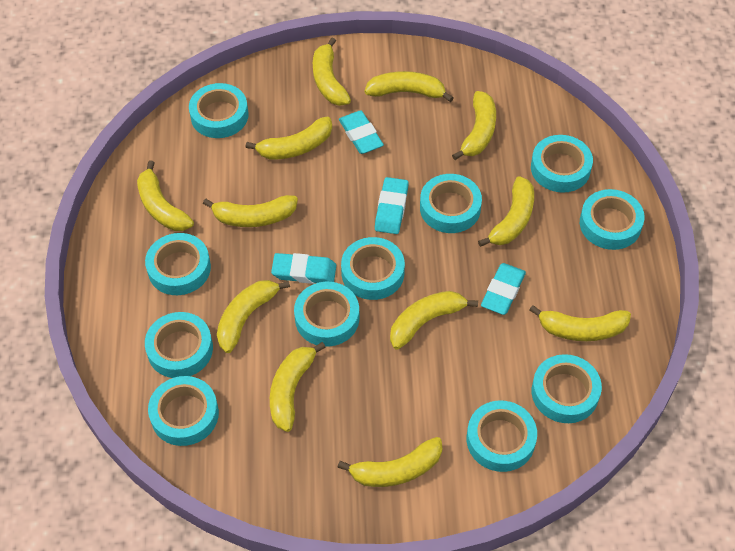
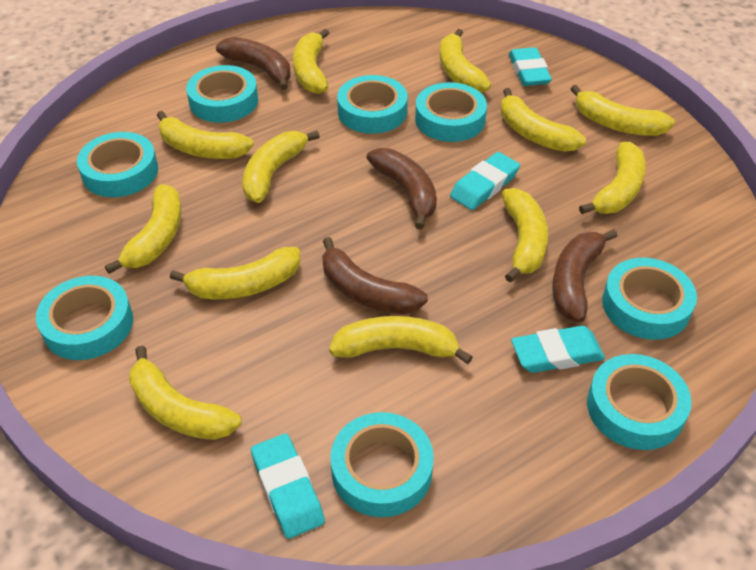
brown banana: 0 -> 4
turquoise tape: 11 -> 8

